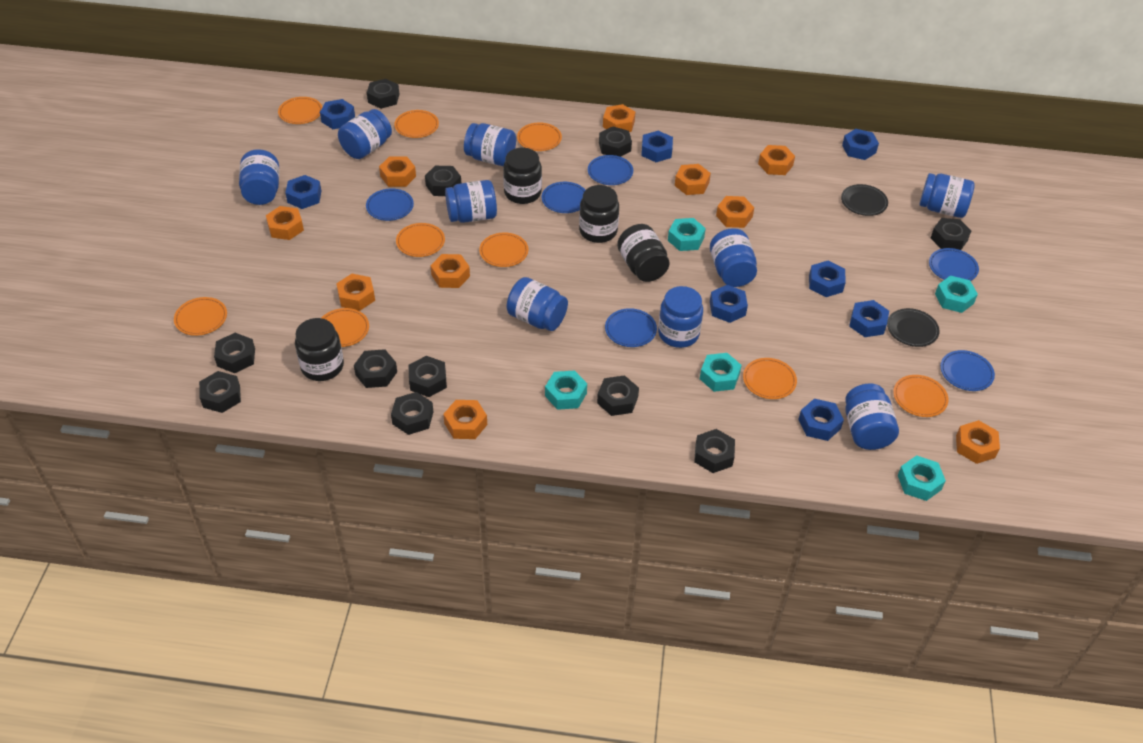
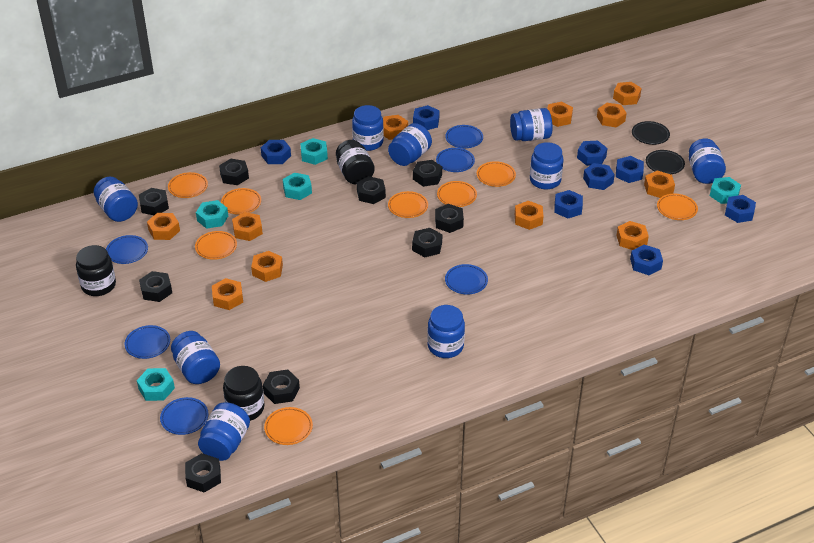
black jar: 4 -> 3
black nut: 11 -> 9
orange nut: 10 -> 11
orange plate: 9 -> 8

